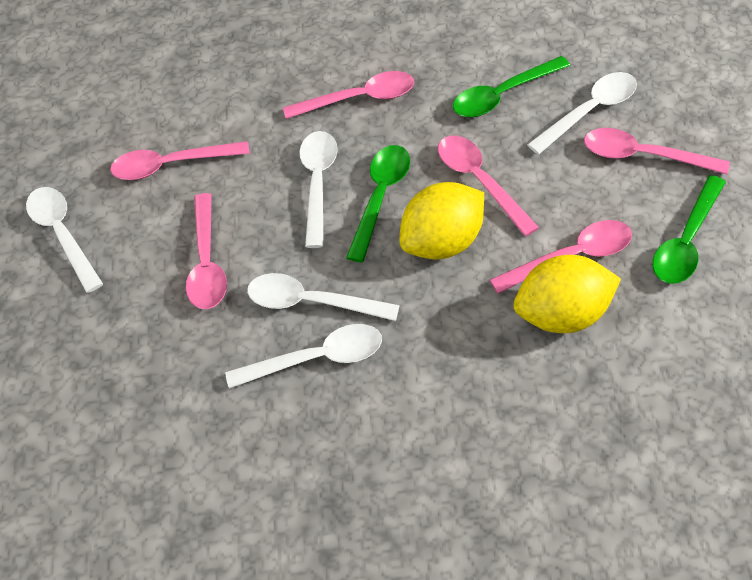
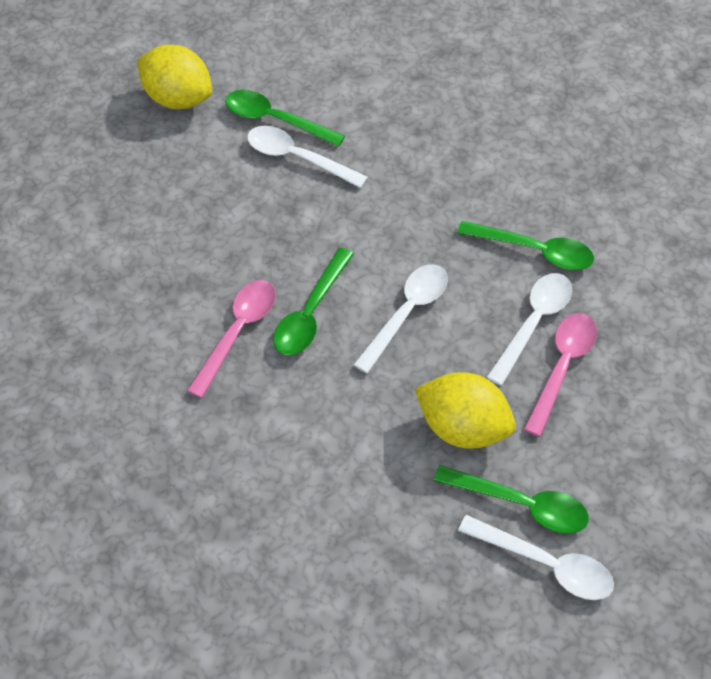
green spoon: 3 -> 4
pink spoon: 6 -> 2
white spoon: 5 -> 4

